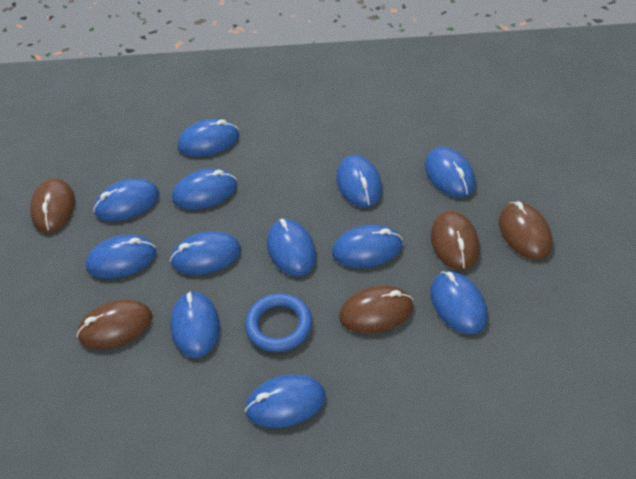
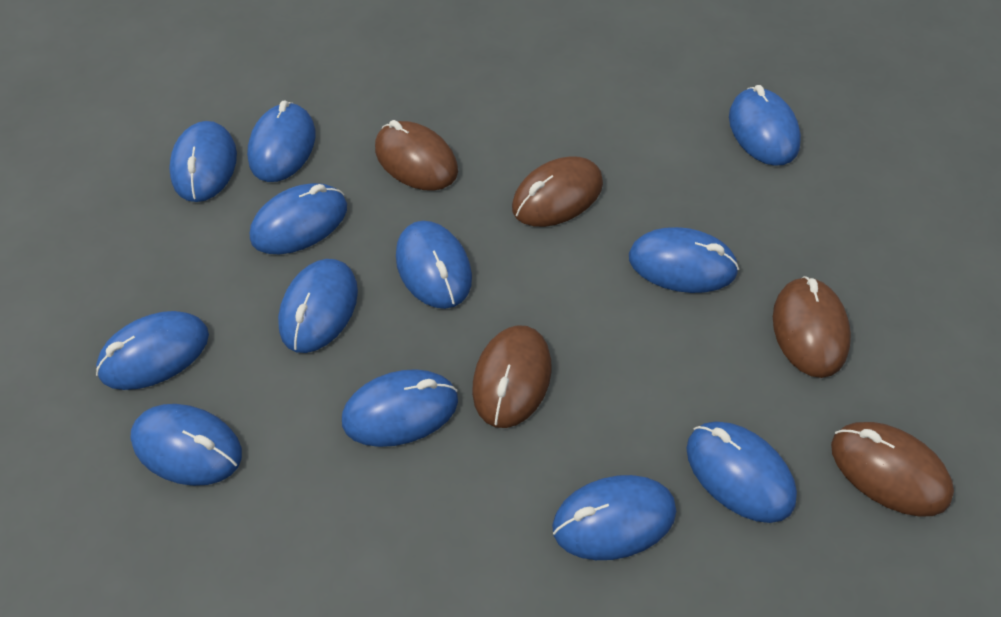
blue ring: 1 -> 0

